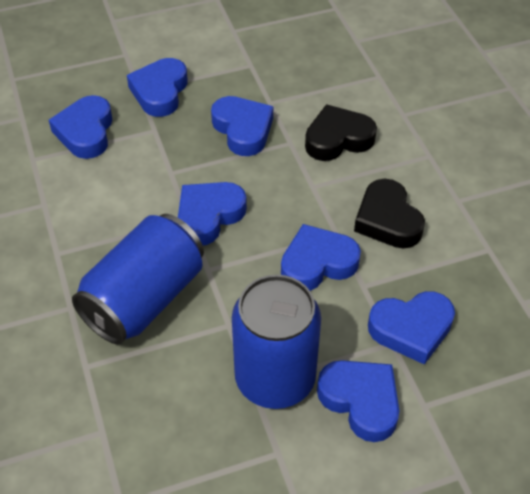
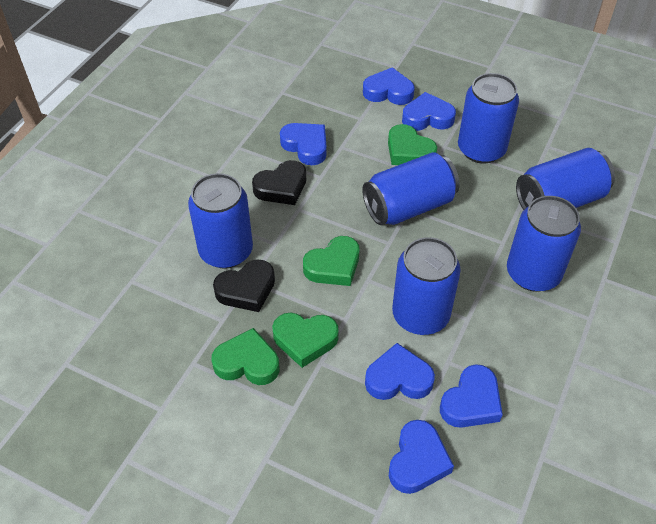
blue can: 2 -> 6
blue heart: 7 -> 6
green heart: 0 -> 4

